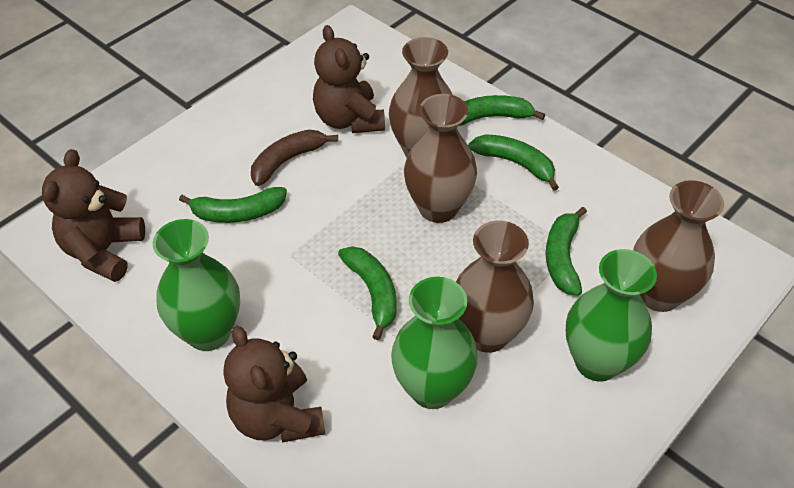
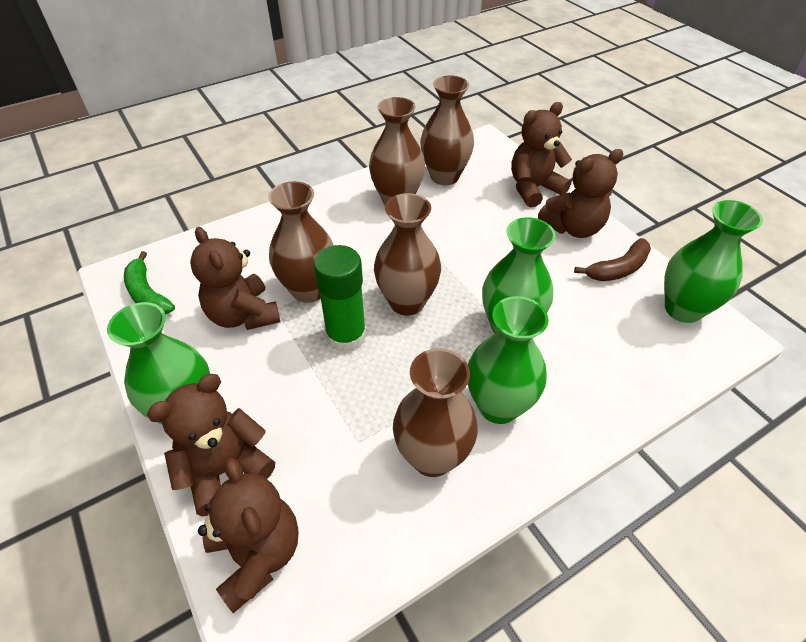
brown teddy bear: 3 -> 5
brown vase: 4 -> 5
green banana: 5 -> 1
green glue stick: 0 -> 1
green vase: 3 -> 4

